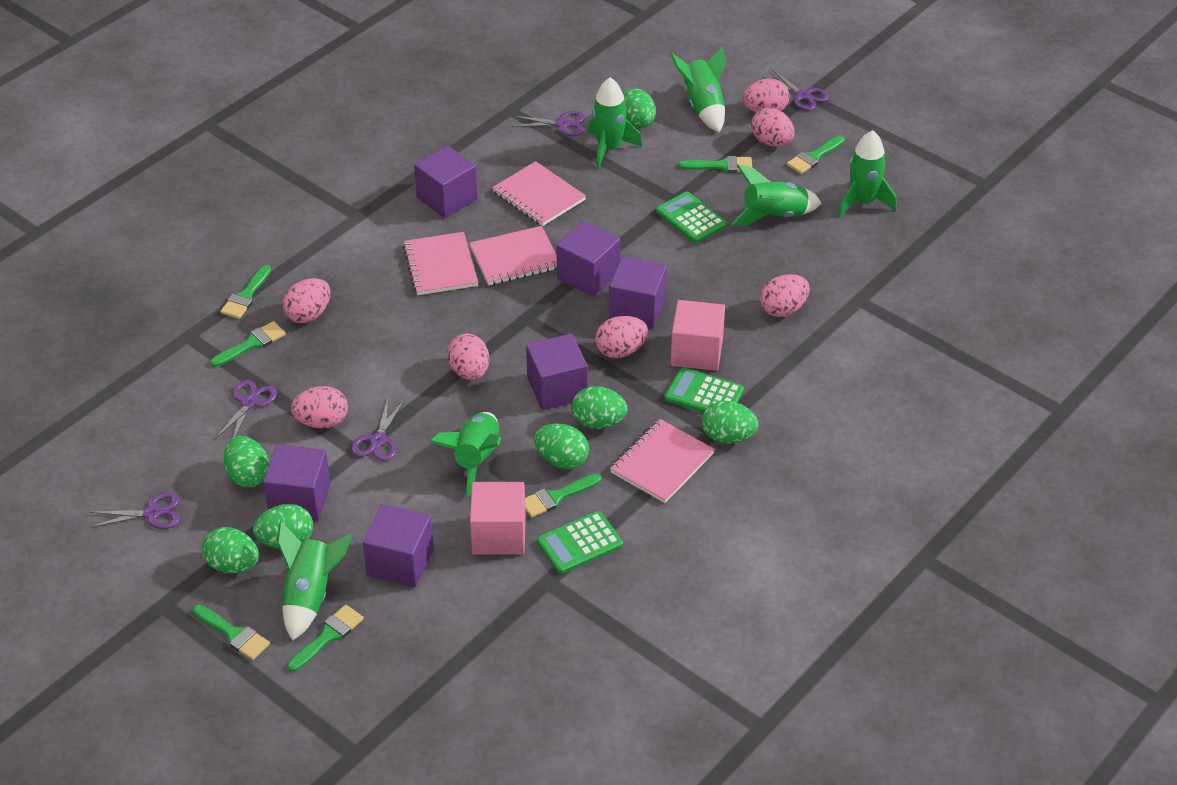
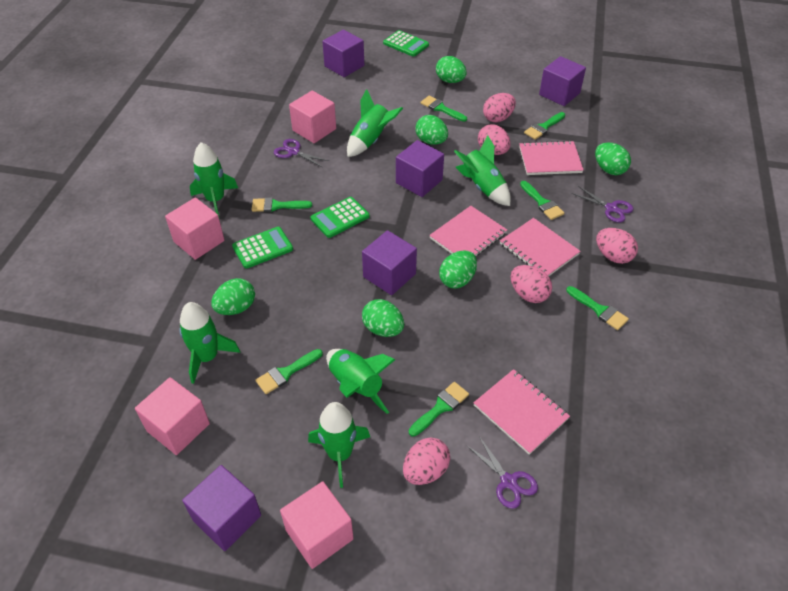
green egg: 7 -> 6
pink cube: 2 -> 4
pink egg: 7 -> 5
purple cube: 6 -> 5
purple scissors: 5 -> 3

